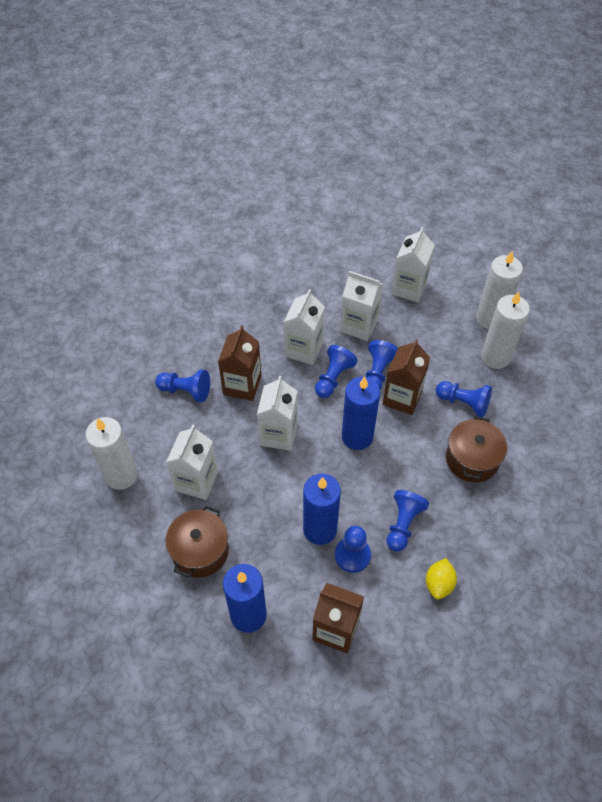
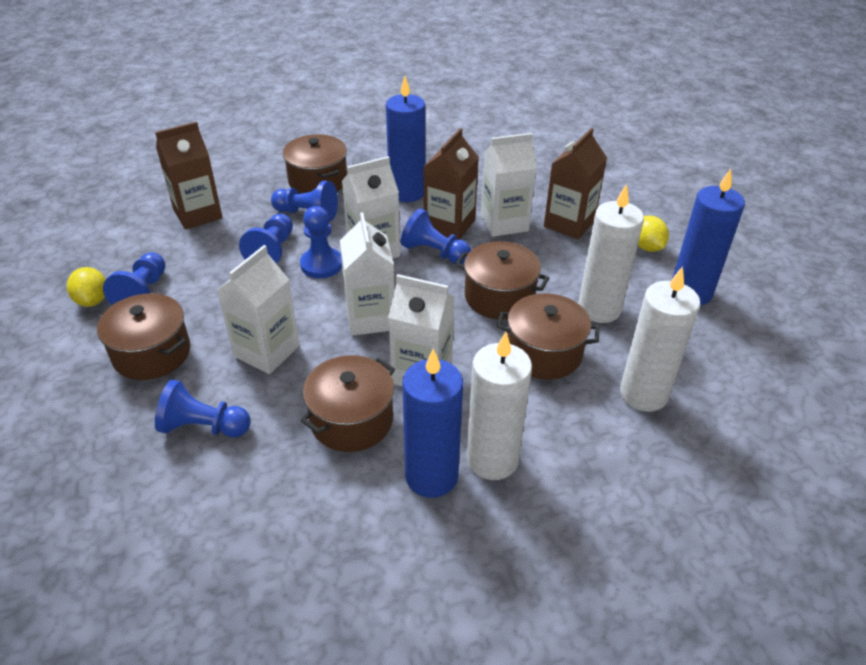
brown pot: 2 -> 5
yellow lemon: 1 -> 2

